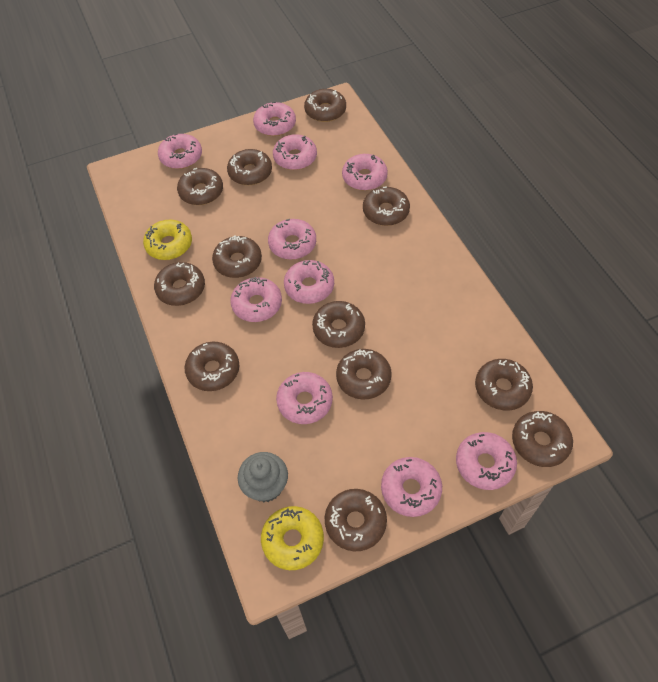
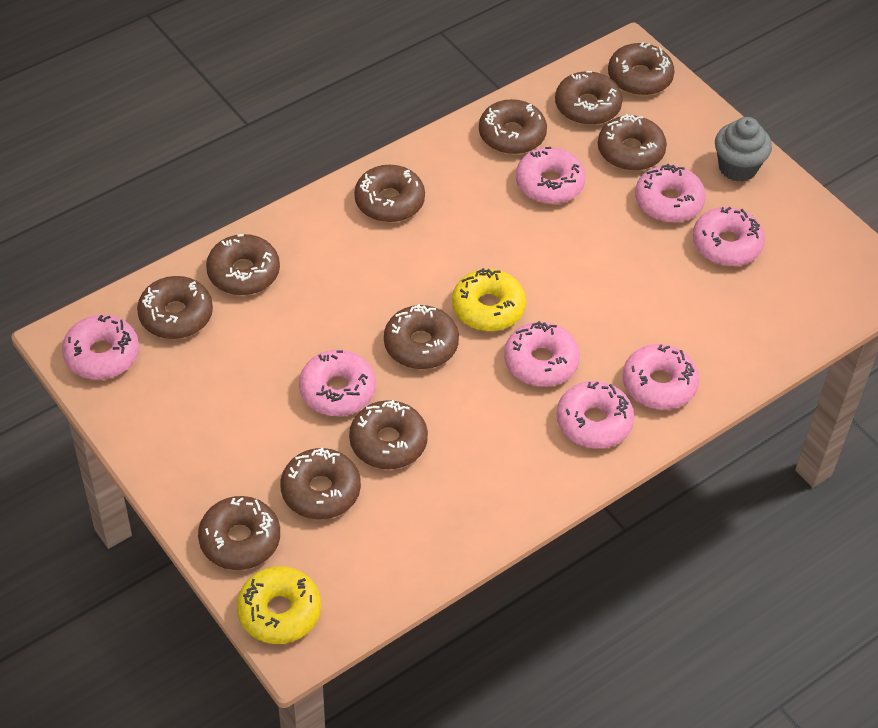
brown donut: 12 -> 11
pink donut: 10 -> 8

